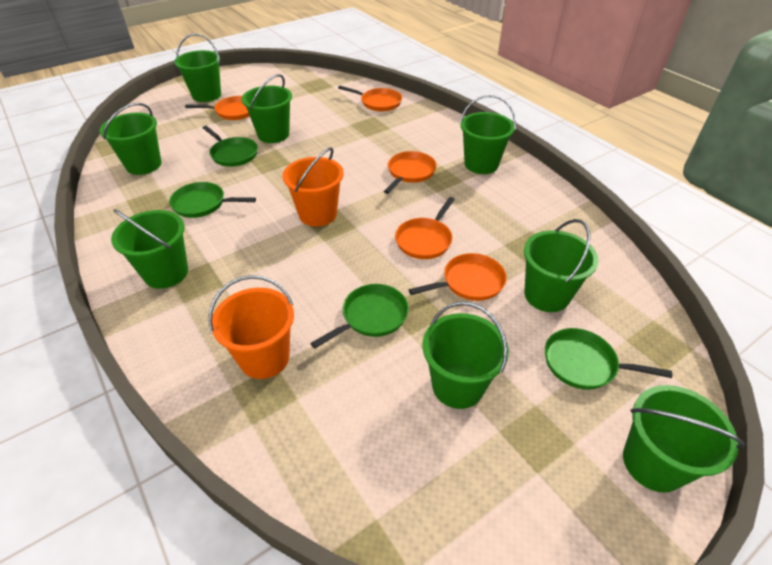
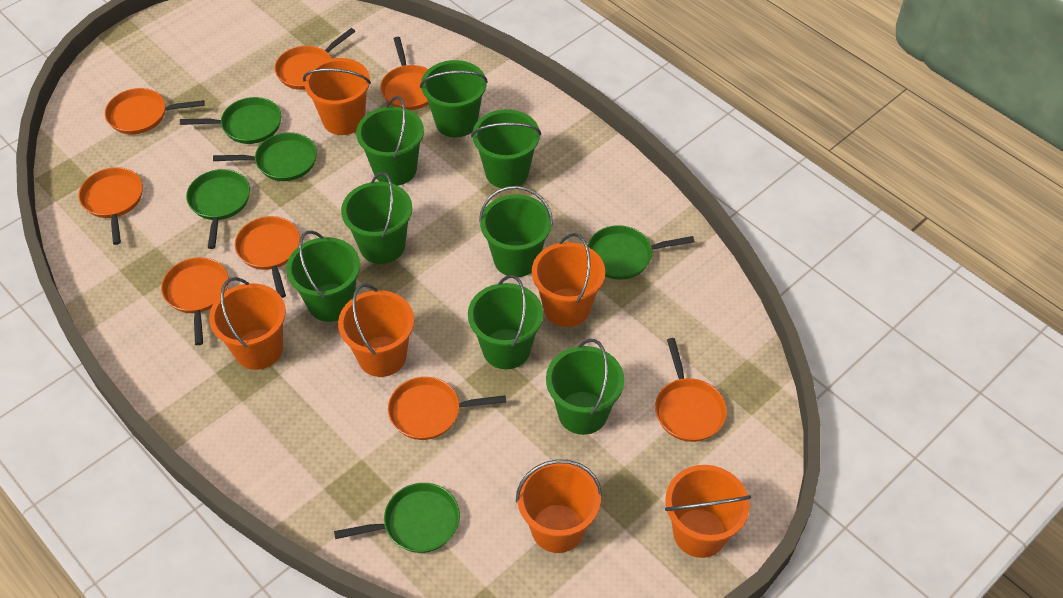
green pan: 4 -> 5
orange bucket: 2 -> 6
orange pan: 5 -> 8

